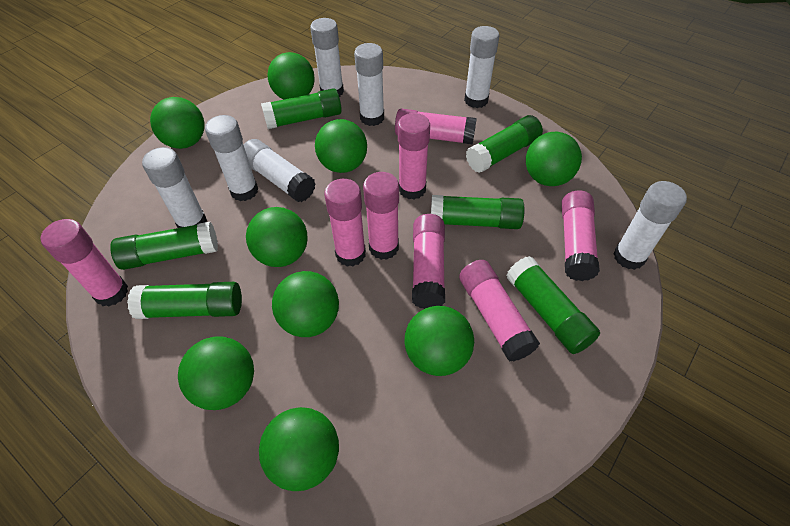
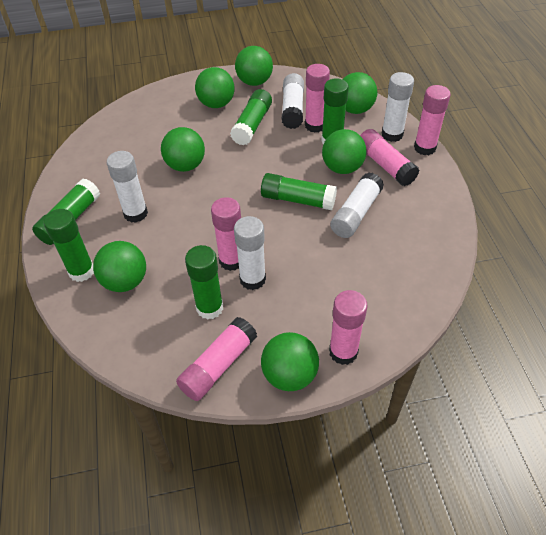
green ball: 9 -> 7
pink glue stick: 8 -> 6
white glue stick: 7 -> 5

